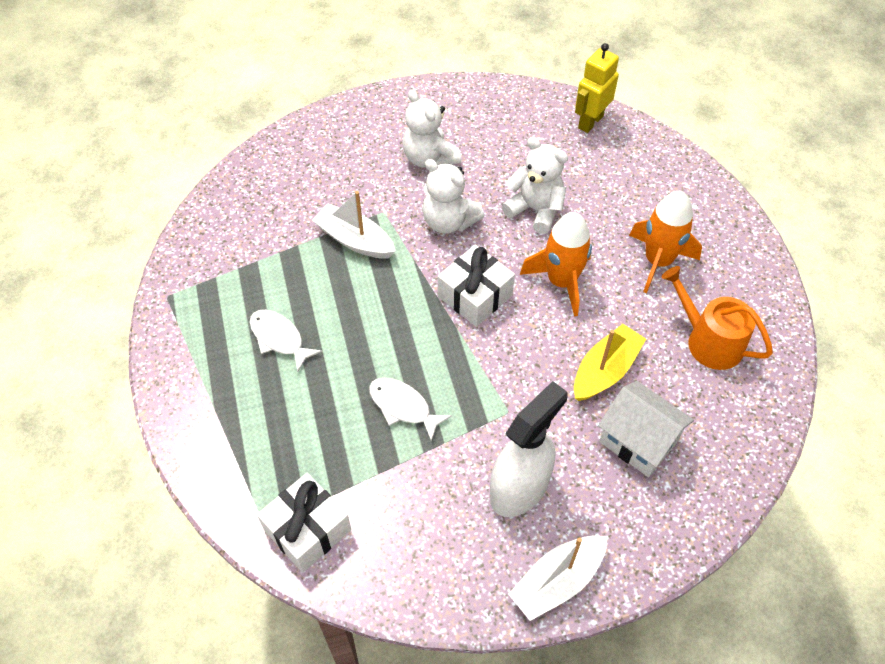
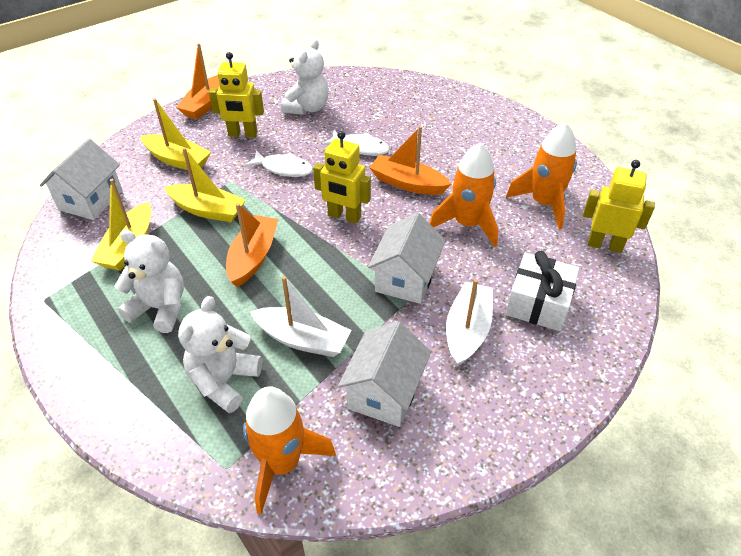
orange boat: 0 -> 3
orange rocket: 2 -> 3
orange watering can: 1 -> 0
white gift: 2 -> 1
white house: 1 -> 3
white spray bottle: 1 -> 0
yellow boat: 1 -> 3
yellow robot: 1 -> 3

